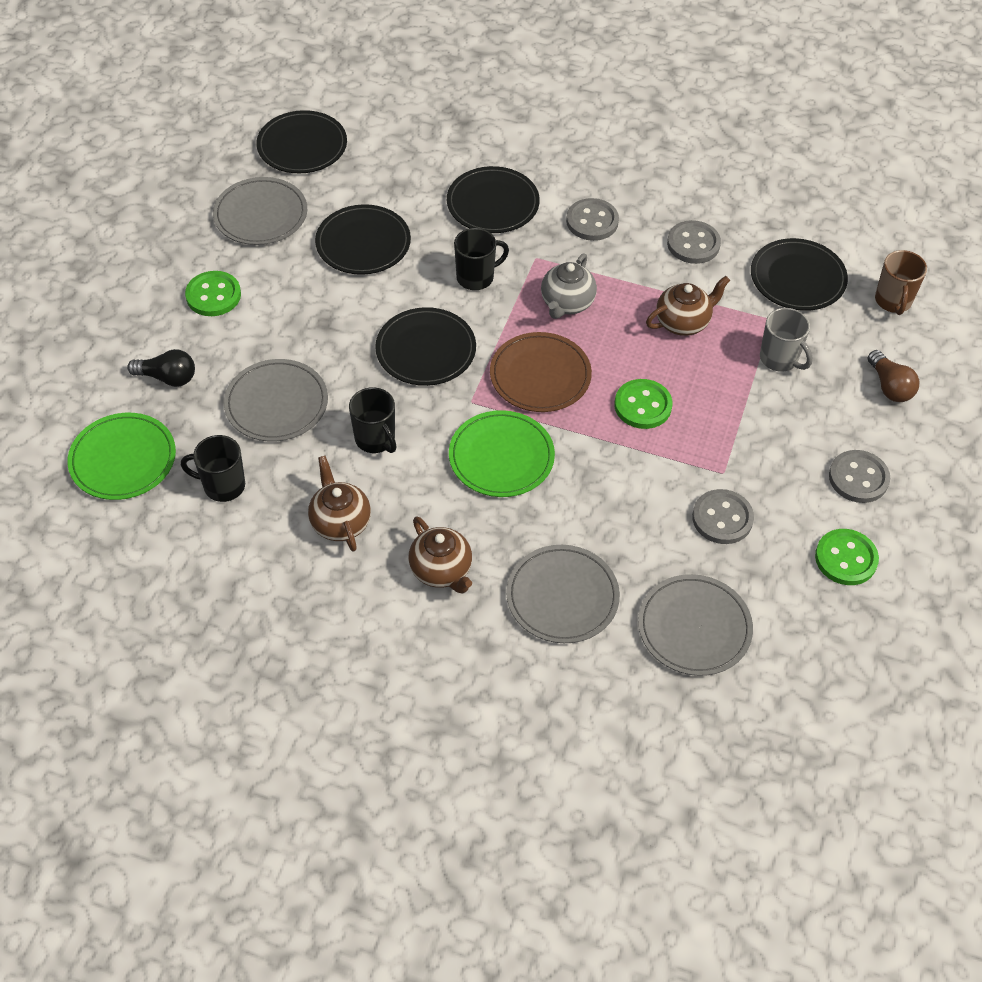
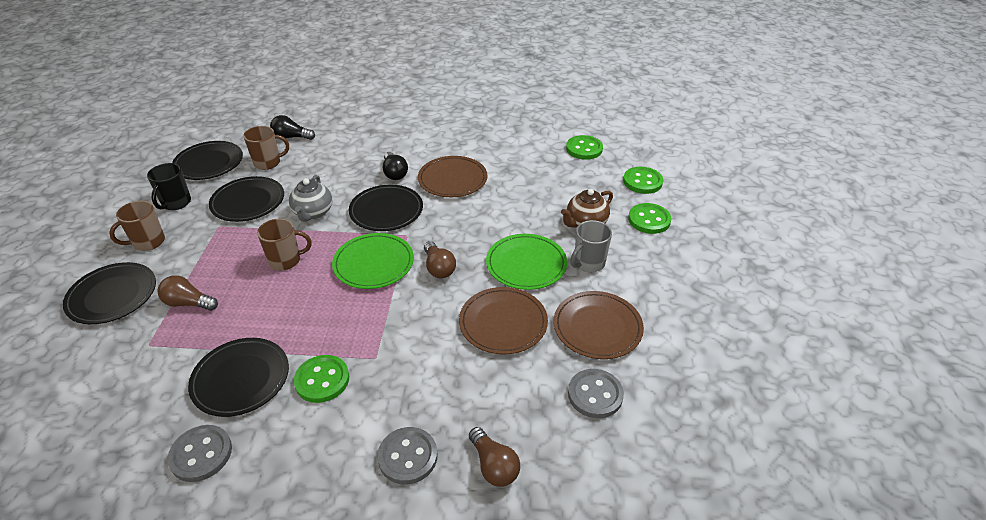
black light bulb: 1 -> 2
black mug: 3 -> 1
brown light bulb: 1 -> 3
brown mug: 1 -> 3
brown plate: 1 -> 3
brown teapot: 3 -> 1
green button: 3 -> 4
grey button: 4 -> 3
grey plate: 4 -> 0

